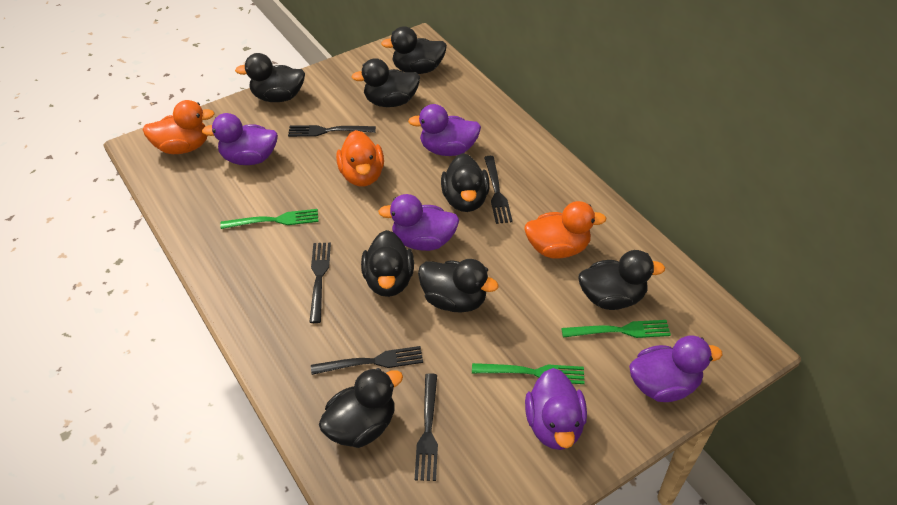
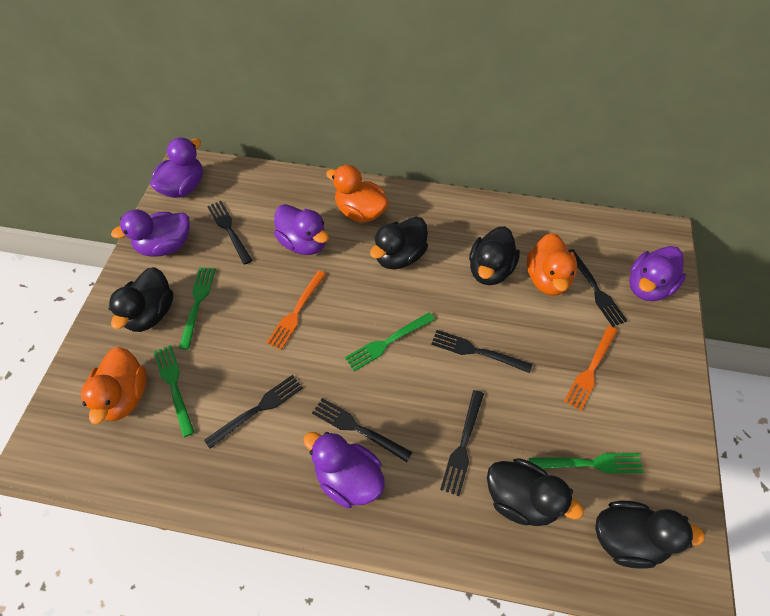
black duck: 8 -> 5
black fork: 5 -> 6
green fork: 3 -> 4
orange fork: 0 -> 2

